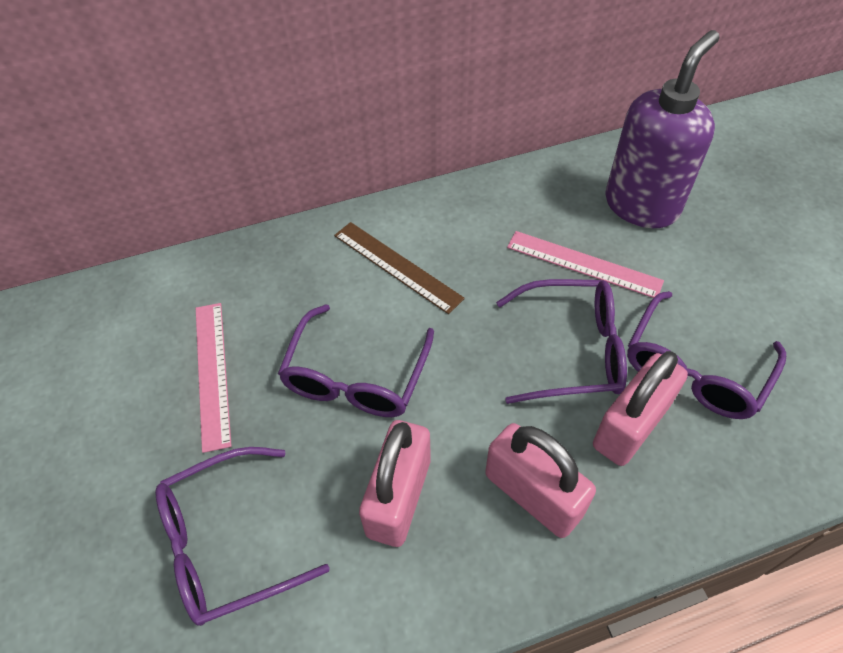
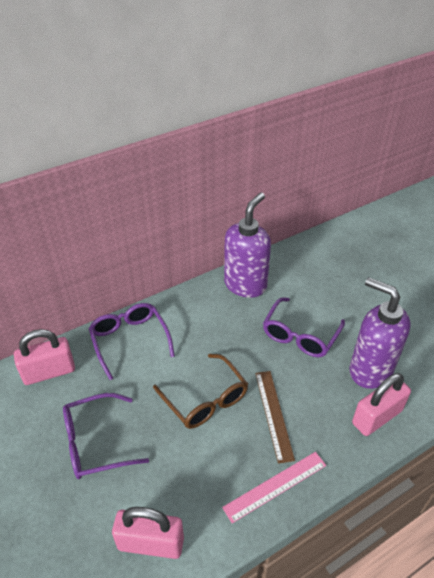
brown glasses: 0 -> 1
pink ruler: 2 -> 1
purple glasses: 4 -> 3
purple soap dispenser: 1 -> 2

